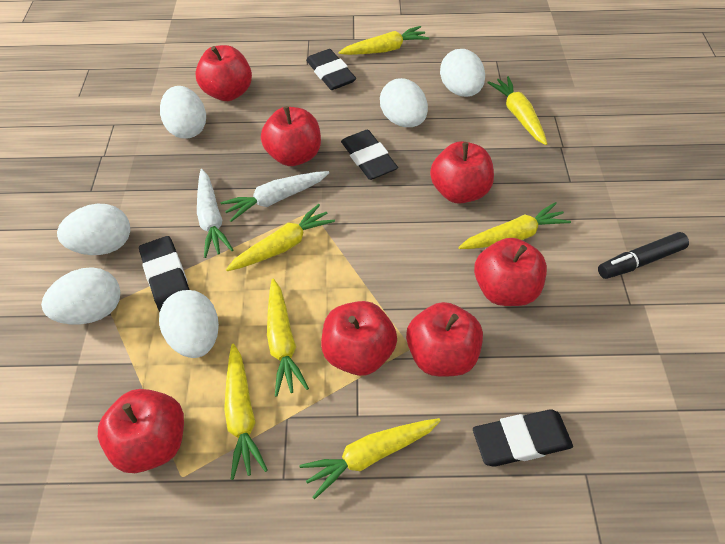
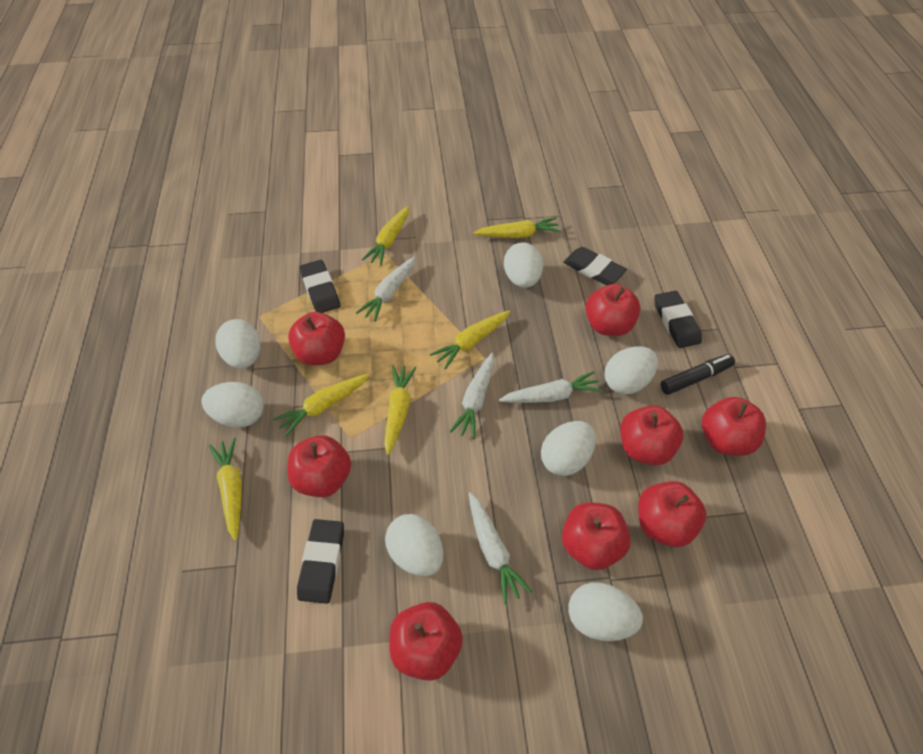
red apple: 7 -> 8
white carrot: 2 -> 4
white egg: 6 -> 7
yellow carrot: 7 -> 6

